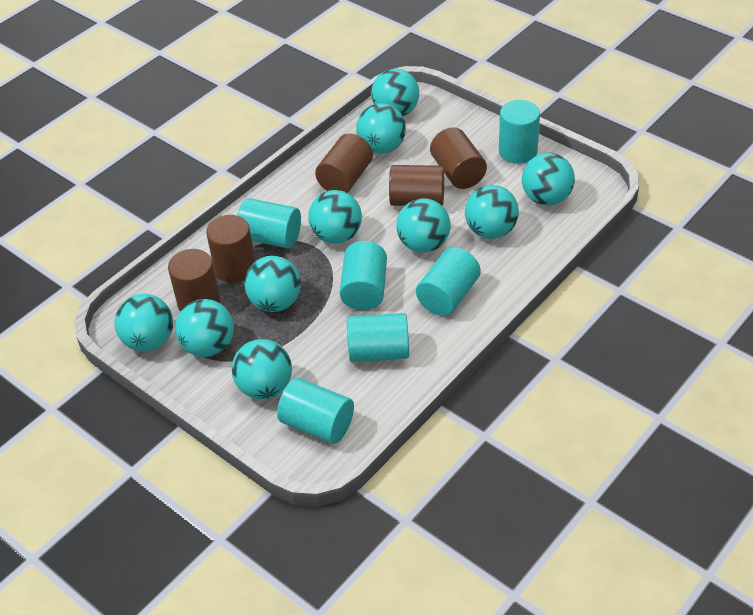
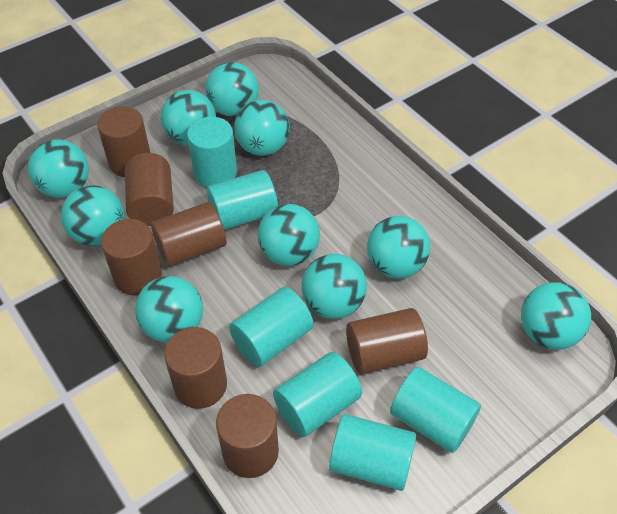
brown cylinder: 5 -> 7

